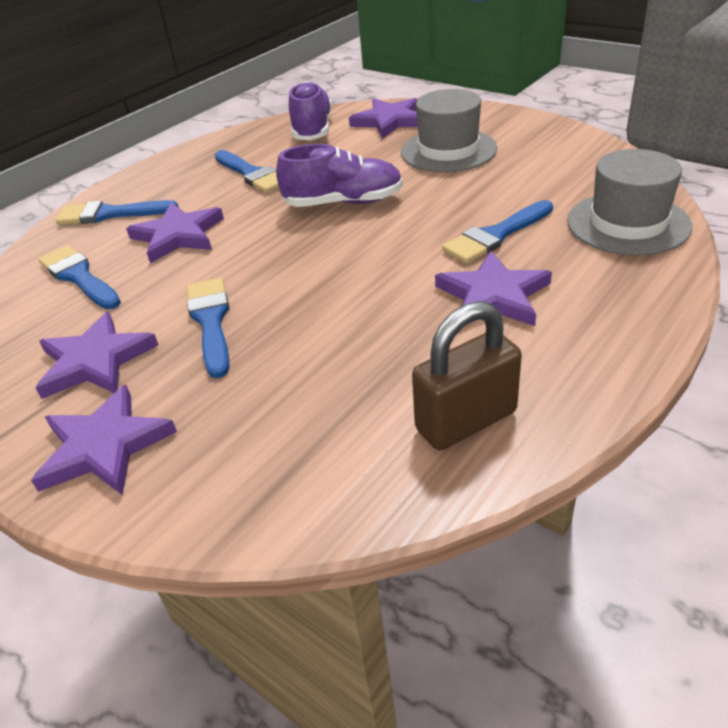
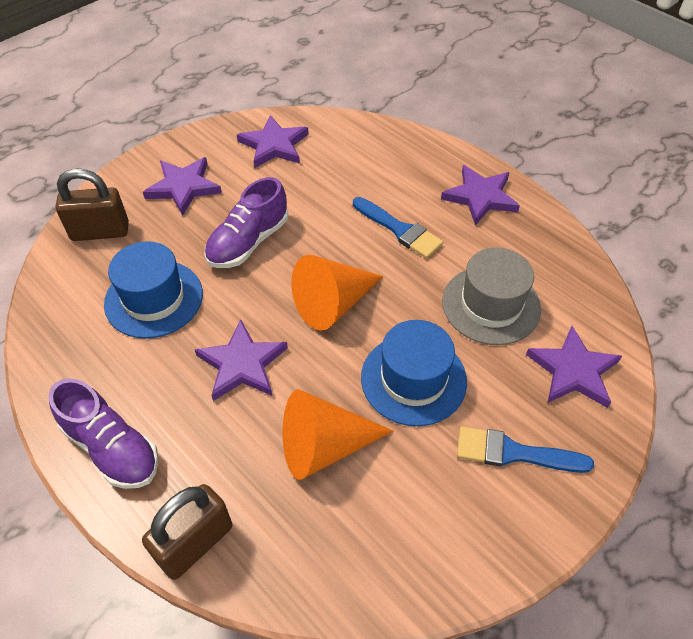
blue brush: 5 -> 2
blue hat: 0 -> 2
brown padlock: 1 -> 2
grey hat: 2 -> 1
orange cone: 0 -> 2

